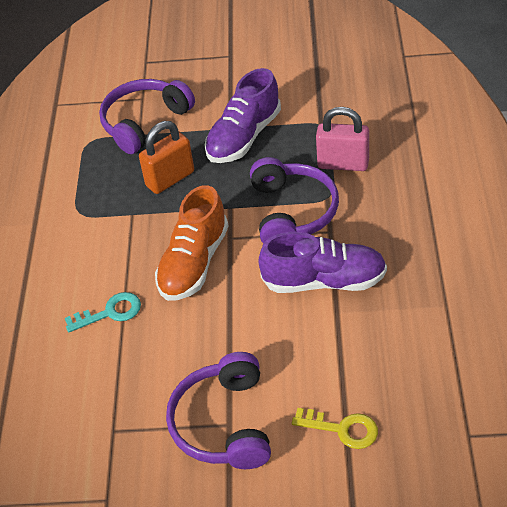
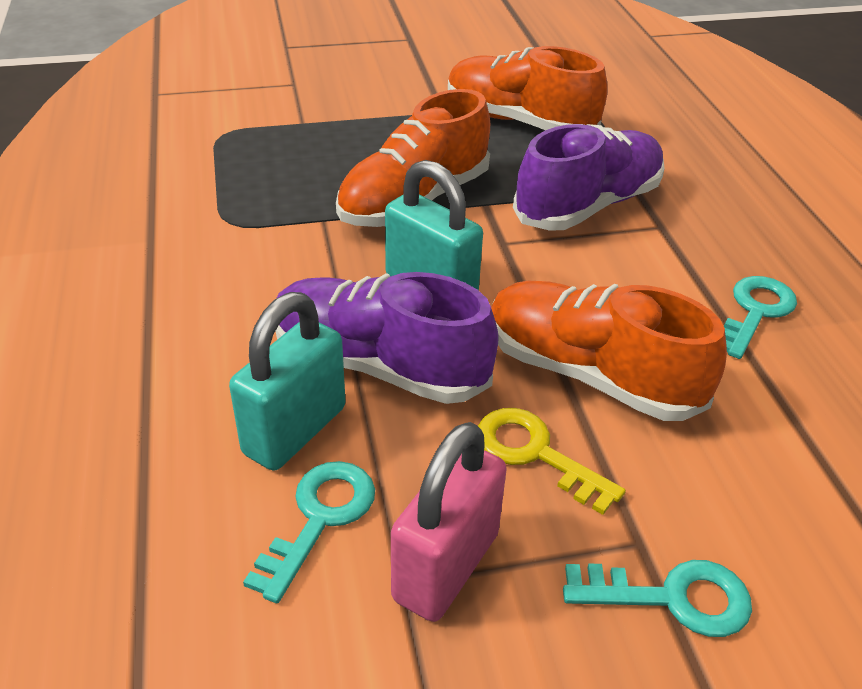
orange padlock: 1 -> 0
orange shoe: 1 -> 3
purple headphones: 3 -> 0
turquoise key: 1 -> 3
turquoise padlock: 0 -> 2

